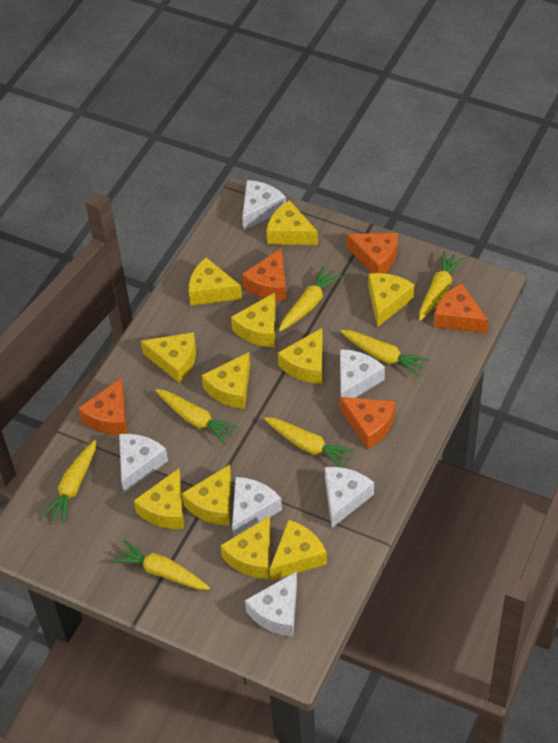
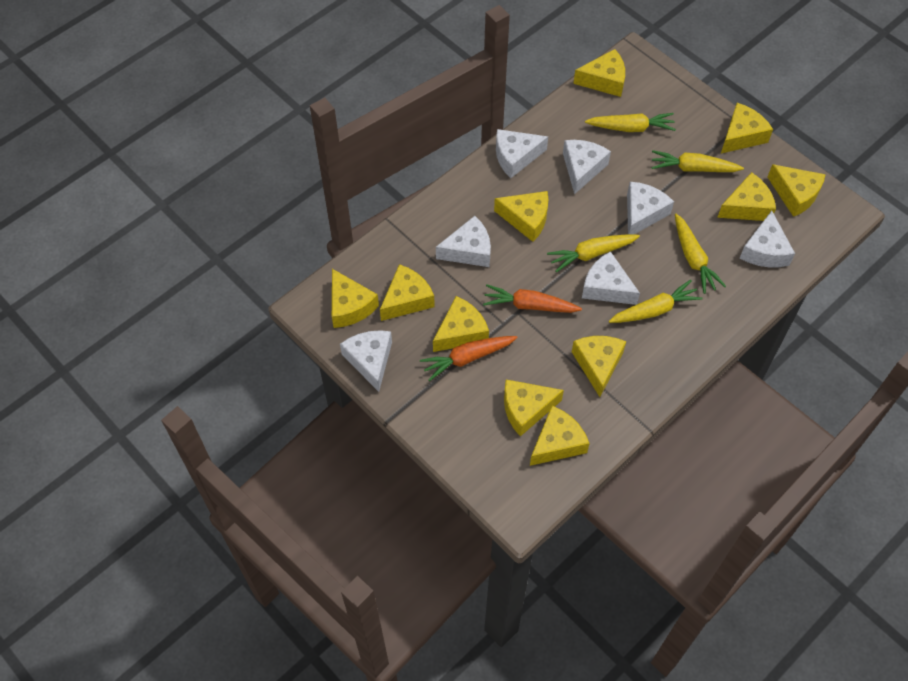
orange carrot: 0 -> 2
orange cheese: 5 -> 0
white cheese: 6 -> 7
yellow carrot: 7 -> 5

